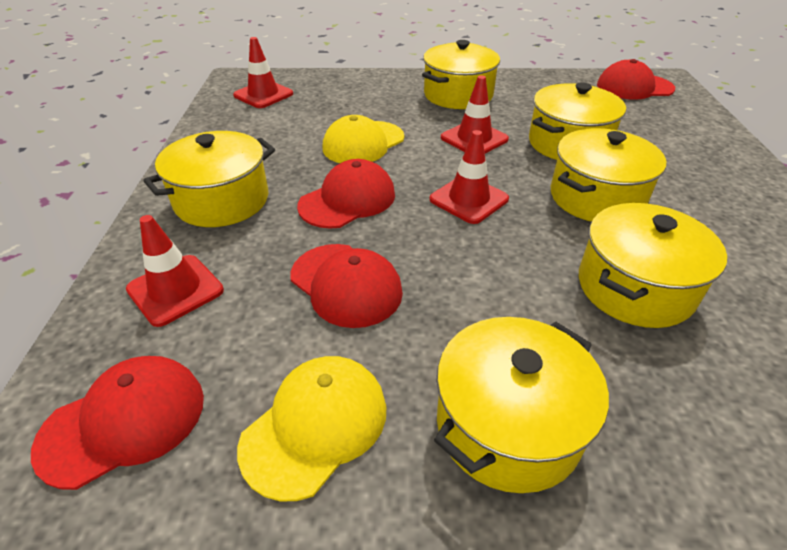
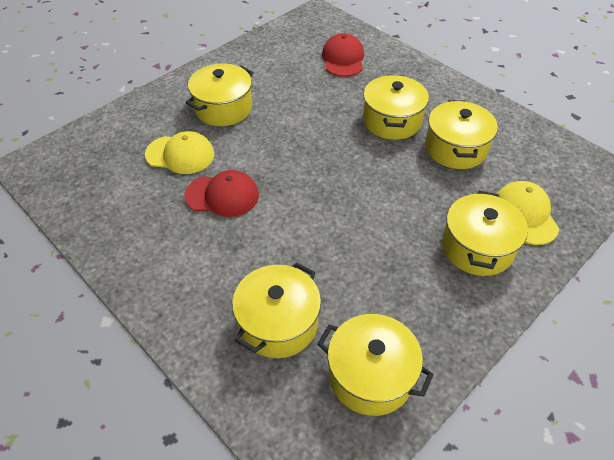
red cap: 4 -> 2
red traffic cone: 4 -> 0

